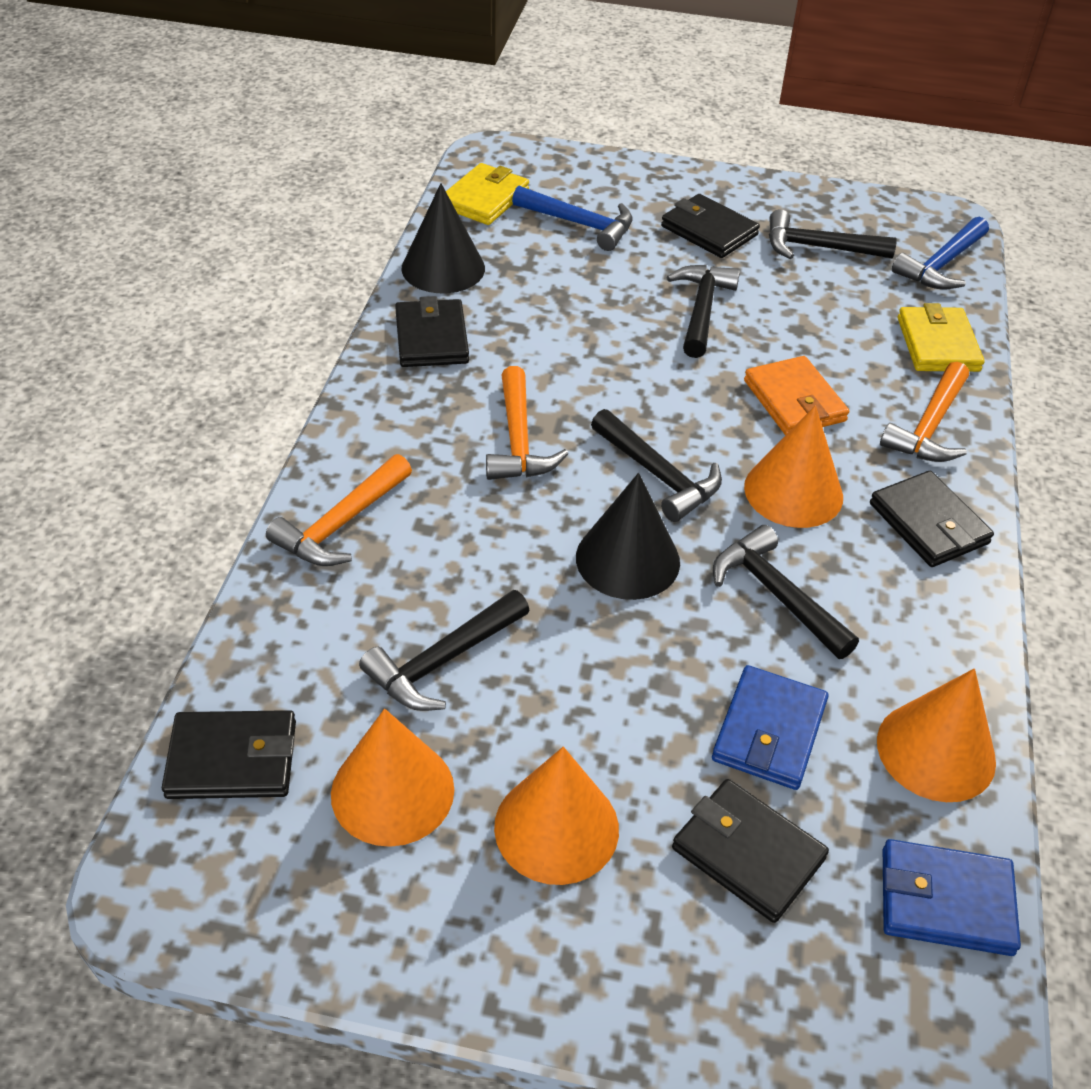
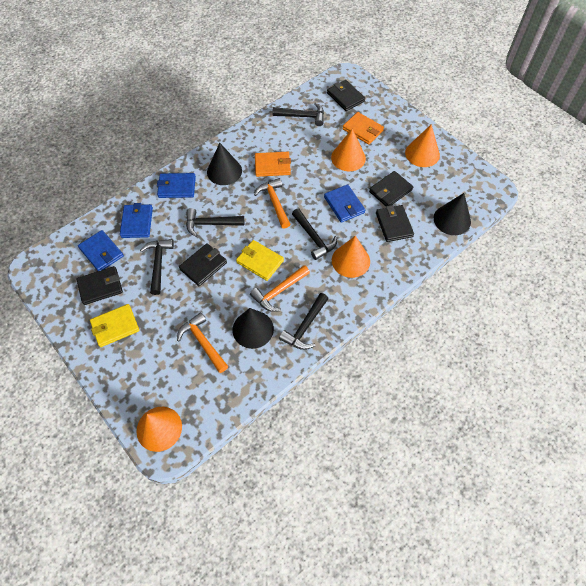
black cone: 2 -> 3
blue hammer: 2 -> 0
blue wallet: 2 -> 4
orange wallet: 1 -> 2

